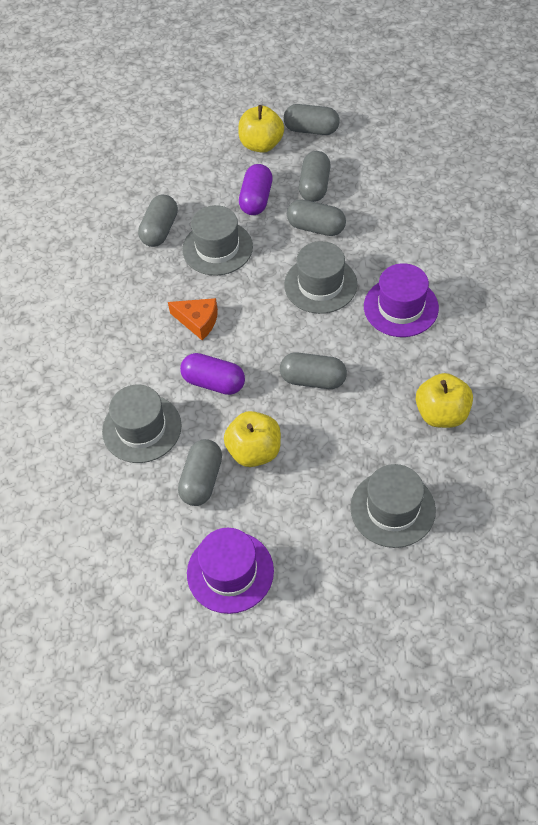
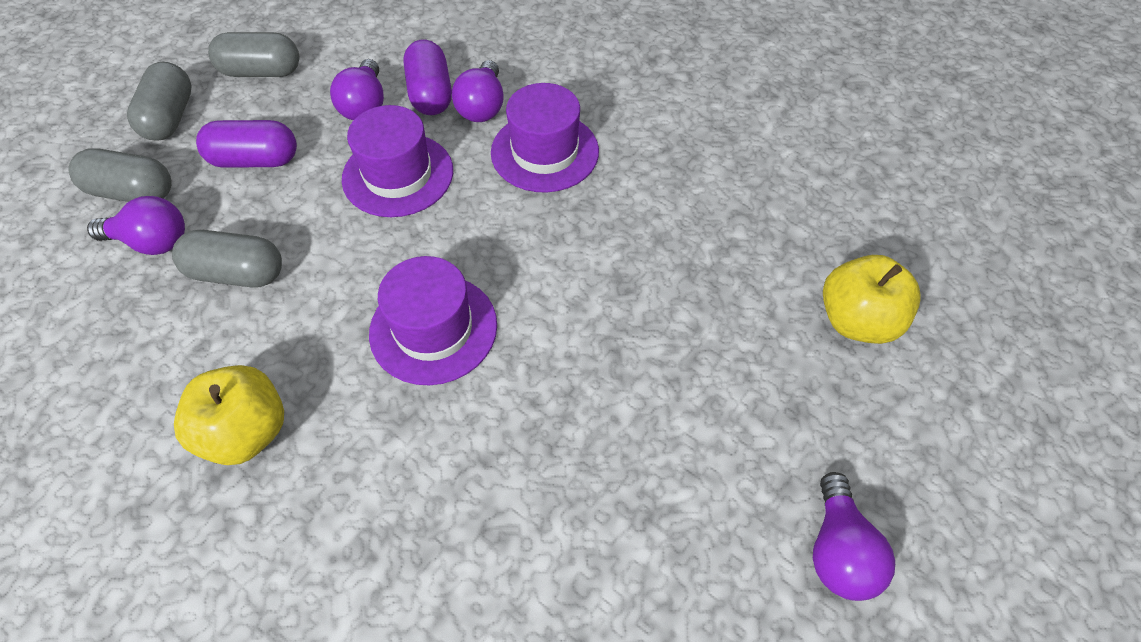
grey capsule: 6 -> 4
grey hat: 4 -> 0
orange cheese: 1 -> 0
purple hat: 2 -> 3
purple light bulb: 0 -> 4
yellow apple: 3 -> 2

